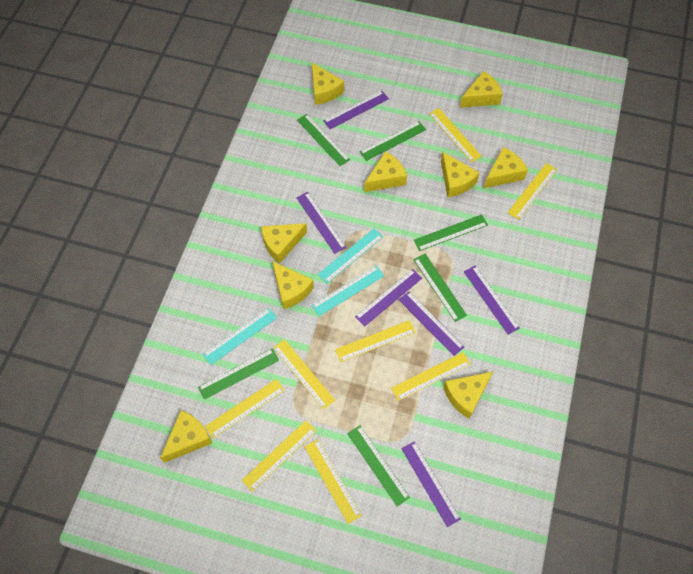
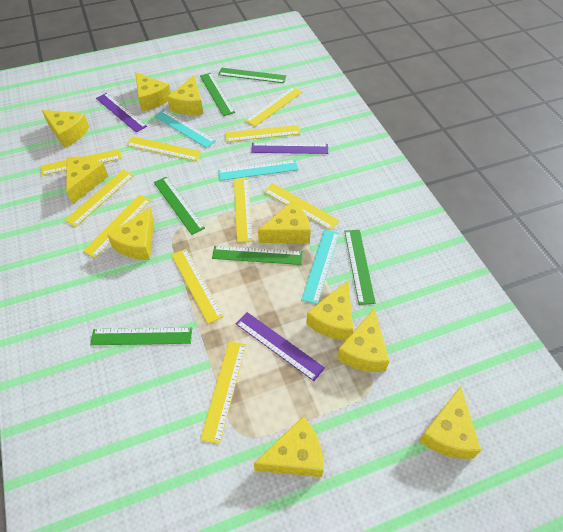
purple ruler: 6 -> 3
yellow cheese: 9 -> 10
yellow ruler: 8 -> 10

